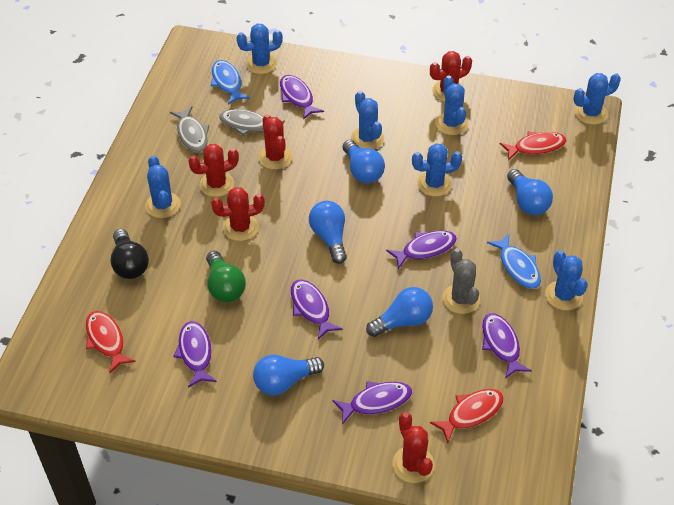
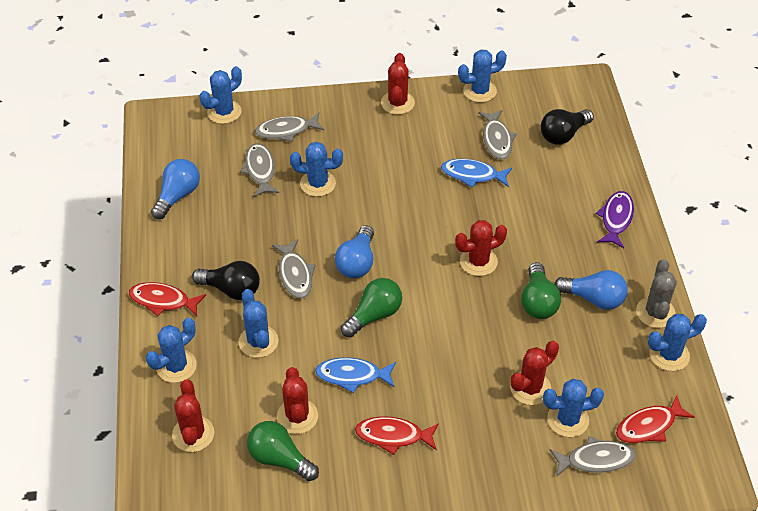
black light bulb: 1 -> 2
blue light bulb: 5 -> 3
green light bulb: 1 -> 3
grey fish: 2 -> 5
purple fish: 6 -> 1

